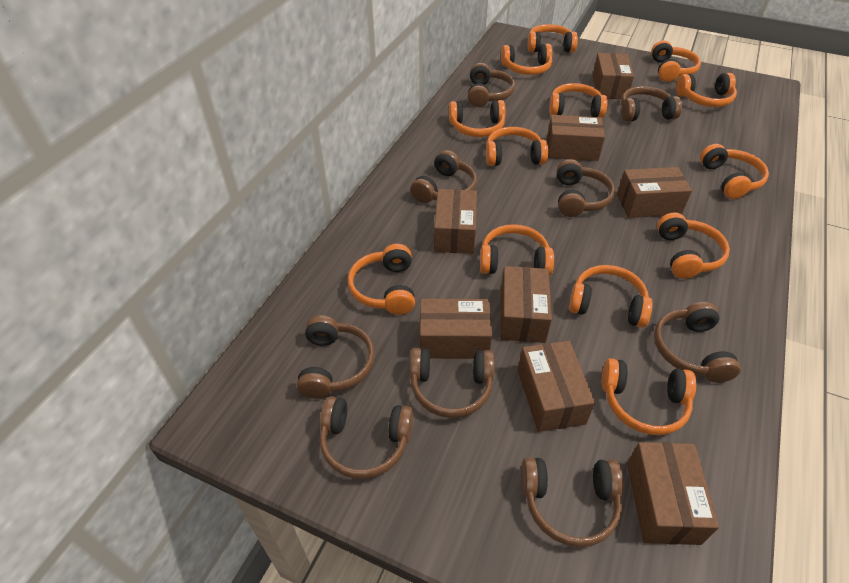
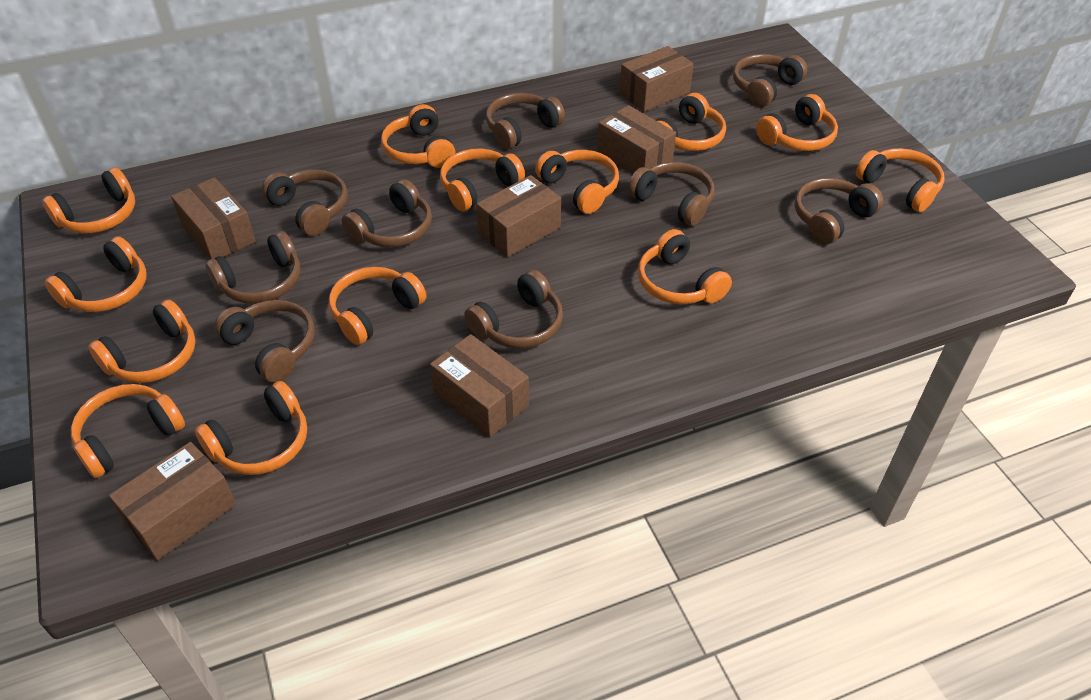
brown box: 8 -> 6

